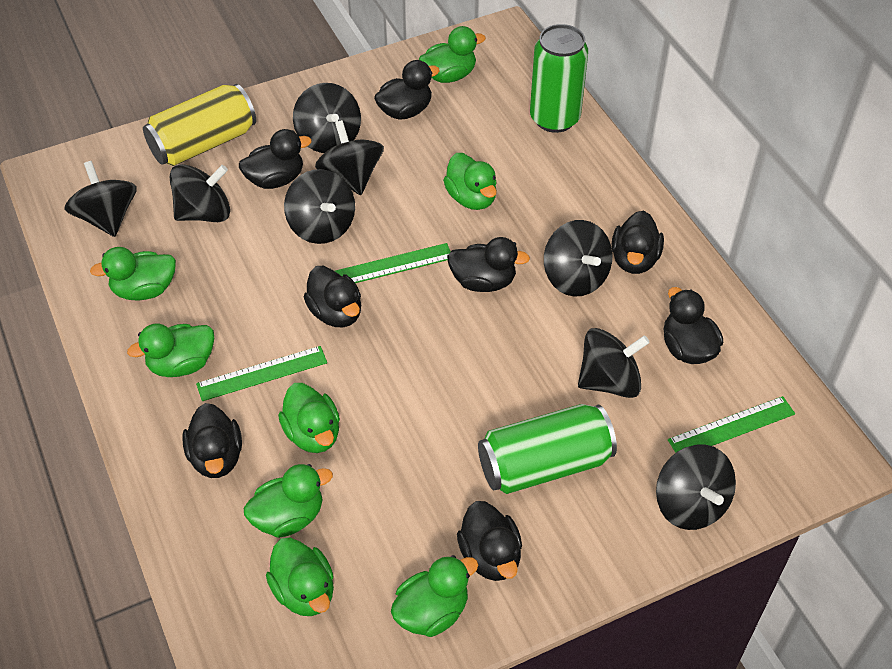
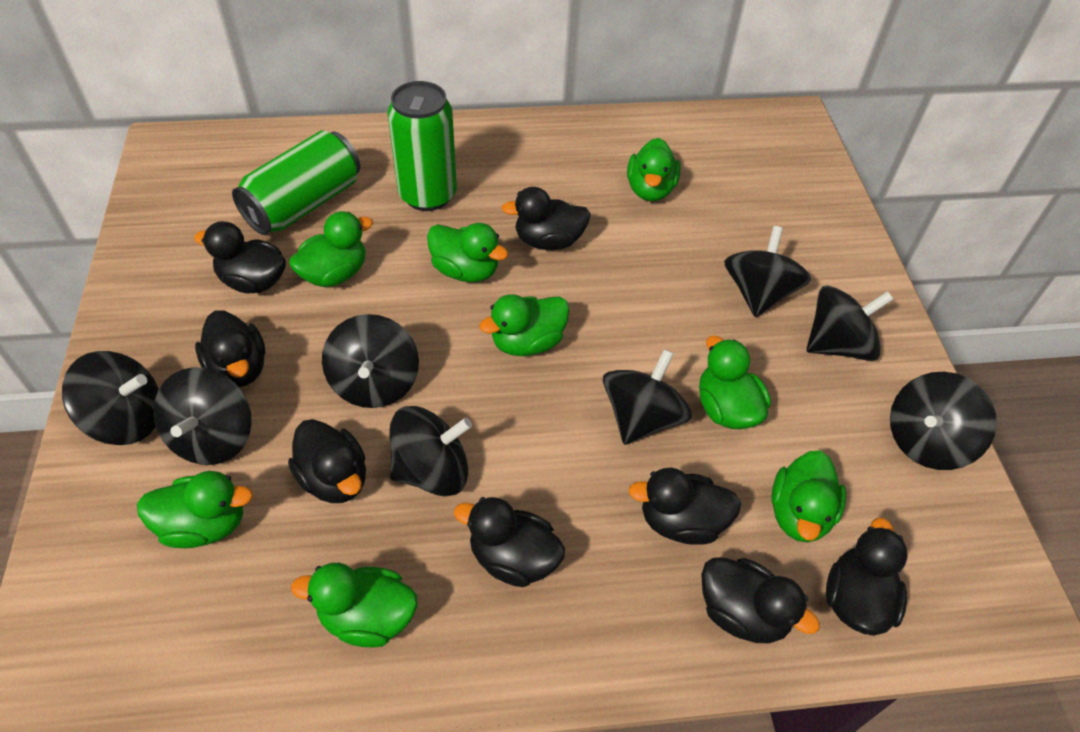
green ruler: 3 -> 0
yellow can: 1 -> 0

